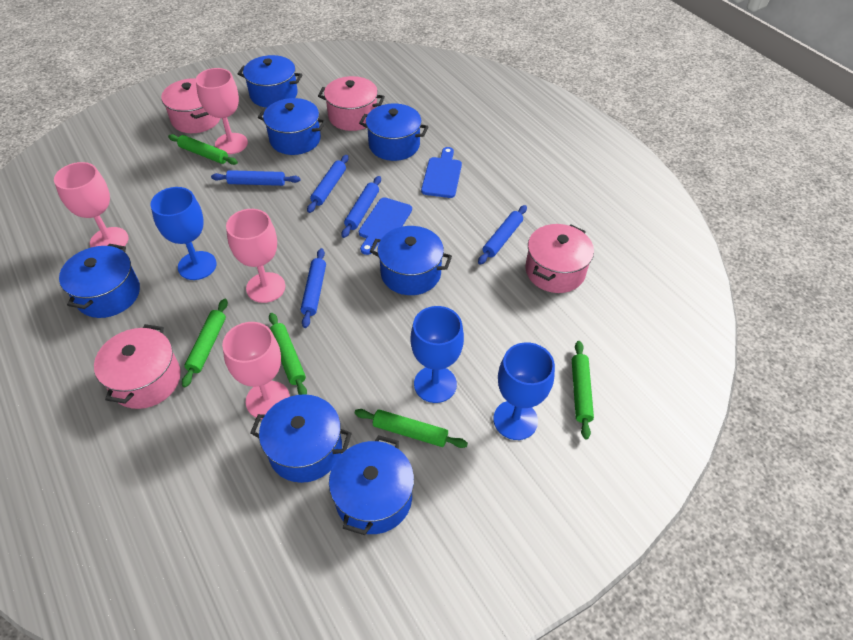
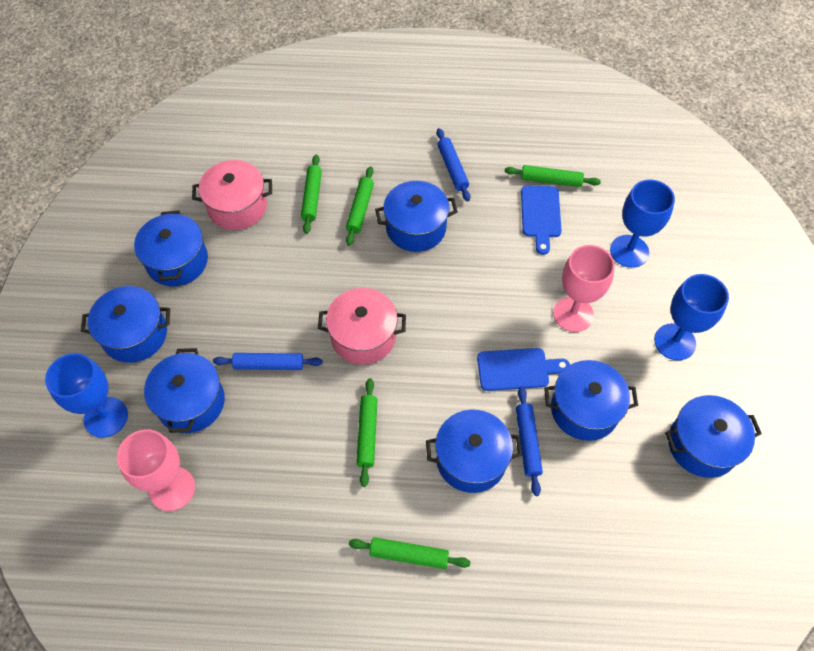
blue rolling pin: 5 -> 3
pink goblet: 4 -> 2
pink pot: 4 -> 2

